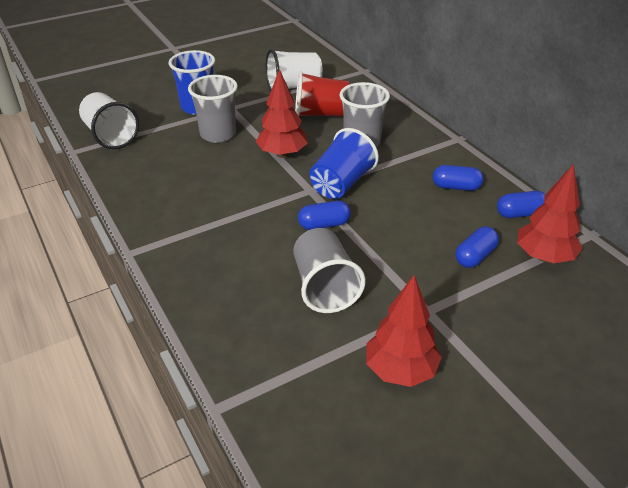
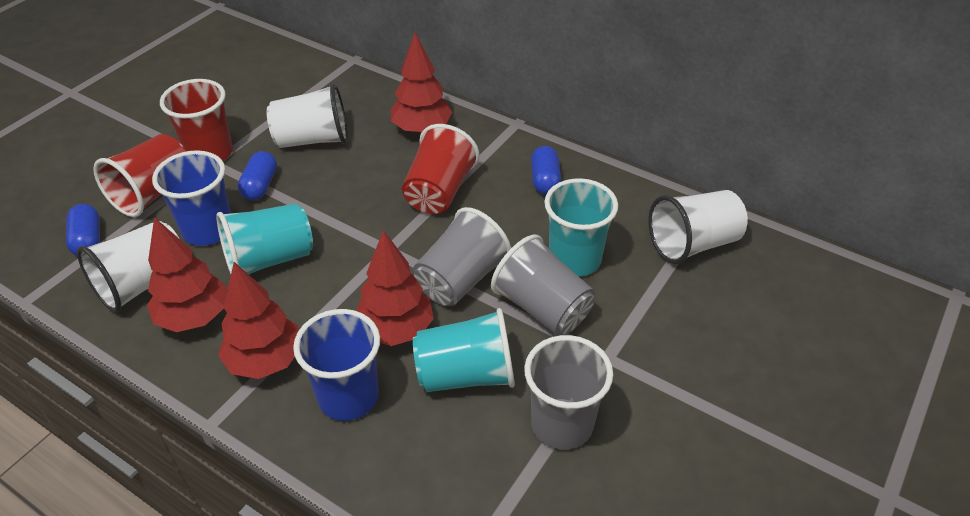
blue capsule: 4 -> 3
red cup: 1 -> 3
red tree: 3 -> 4
turquoise cup: 0 -> 3
white cup: 2 -> 3

